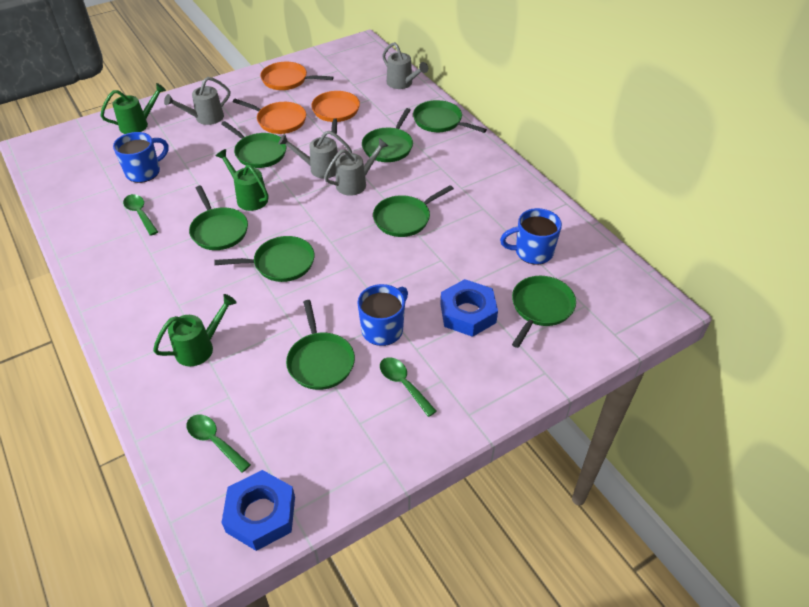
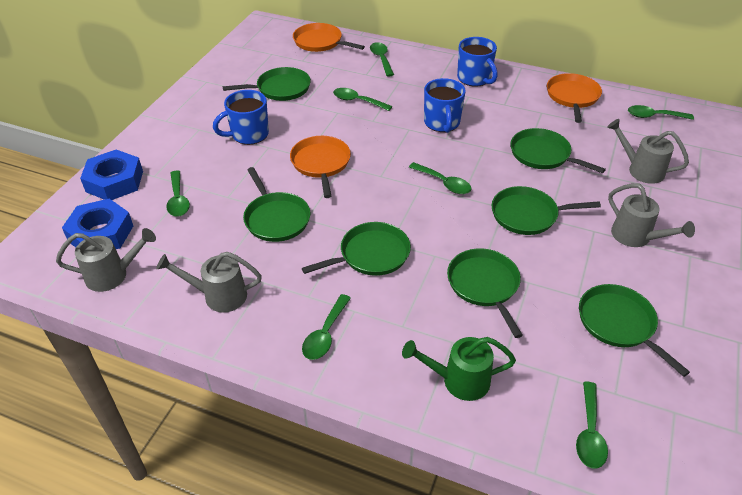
green pan: 8 -> 7
green spoon: 3 -> 7
green watering can: 3 -> 1

